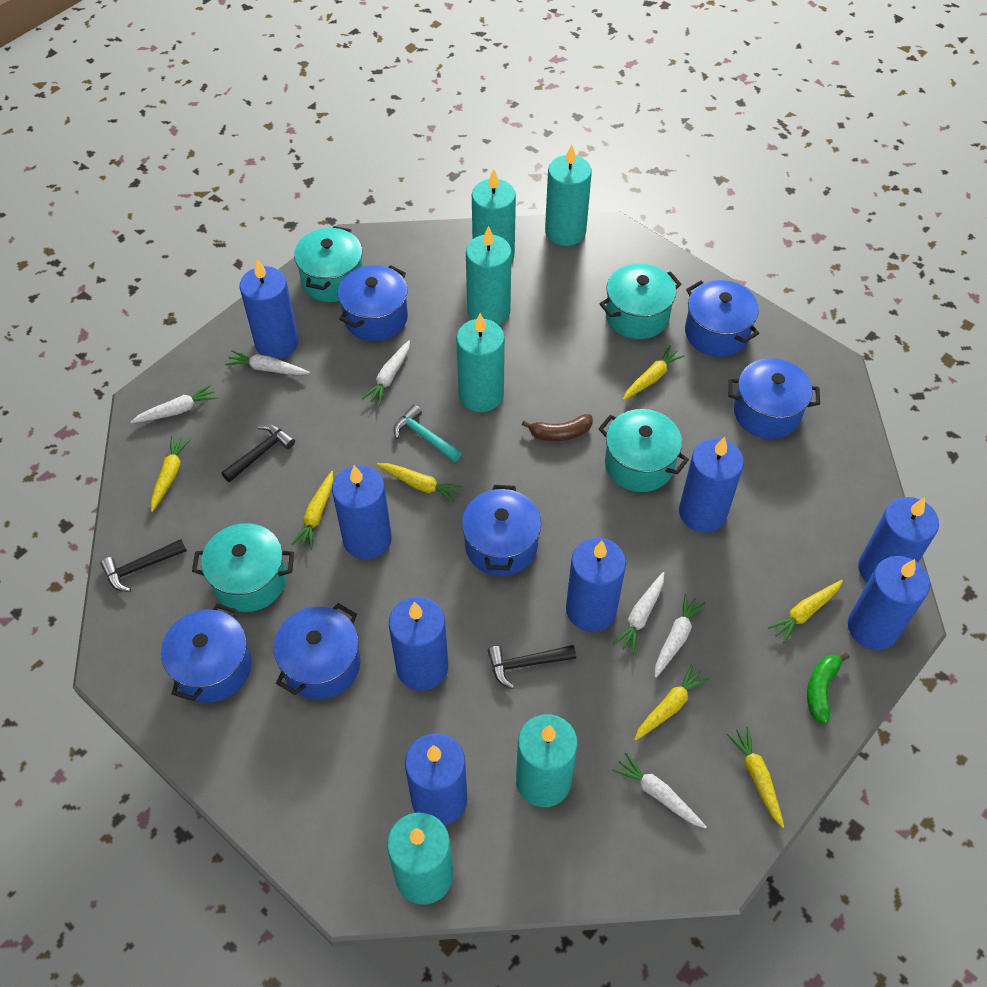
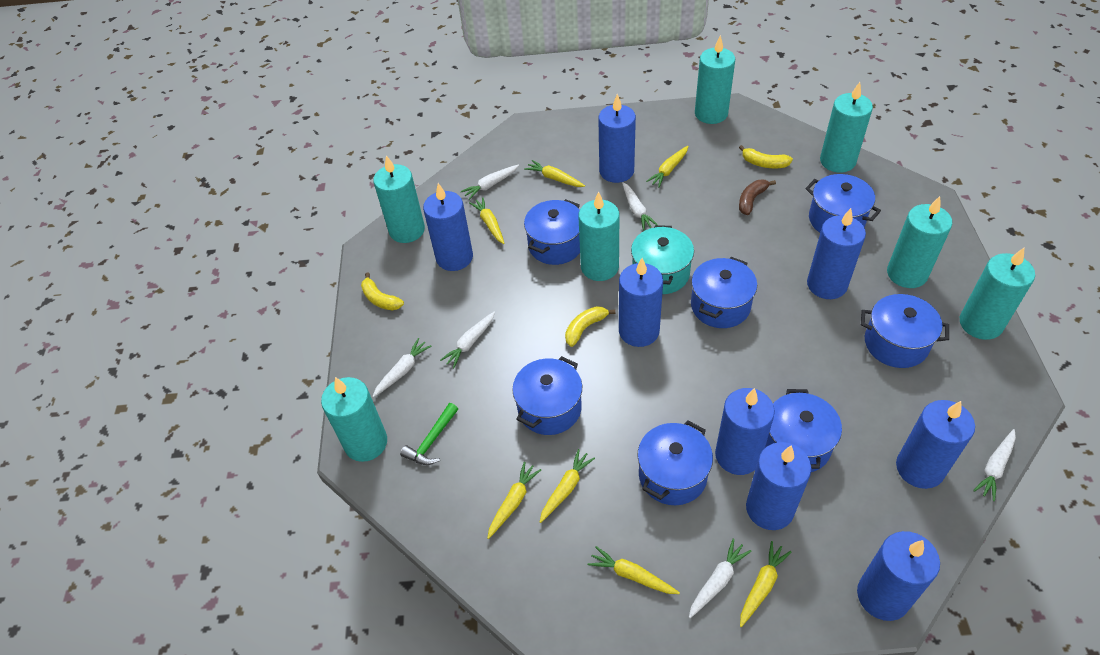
black hammer: 3 -> 0
blue pot: 6 -> 7
green banana: 1 -> 0
green hammer: 0 -> 1
turquoise candle: 6 -> 7
turquoise hammer: 1 -> 0
turquoise pot: 4 -> 1
yellow banana: 0 -> 3

